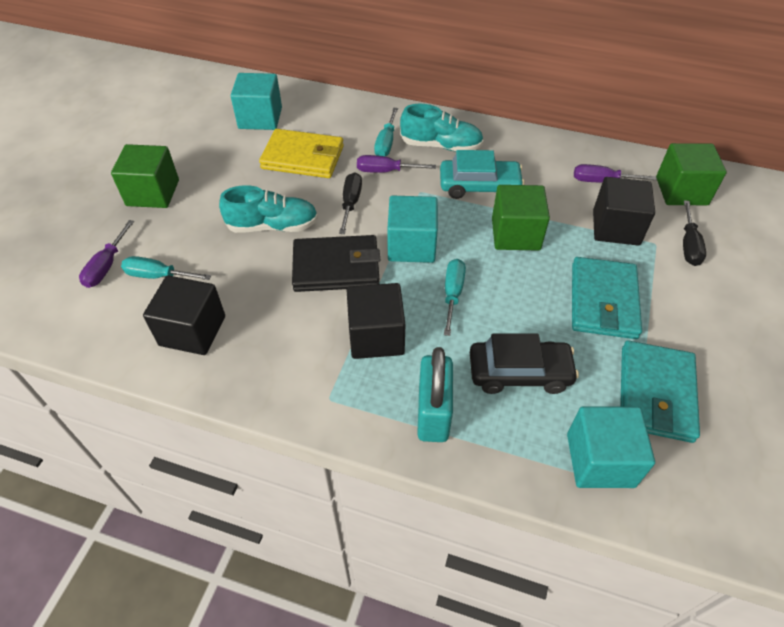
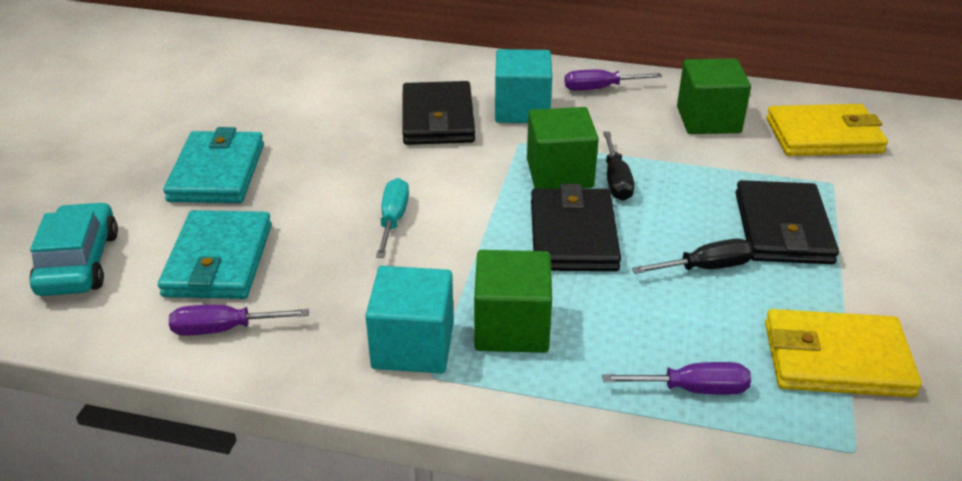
black car: 1 -> 0
black cube: 3 -> 0
black wallet: 1 -> 3
turquoise cube: 3 -> 2
turquoise padlock: 1 -> 0
turquoise screwdriver: 3 -> 1
turquoise shoe: 2 -> 0
yellow wallet: 1 -> 2

